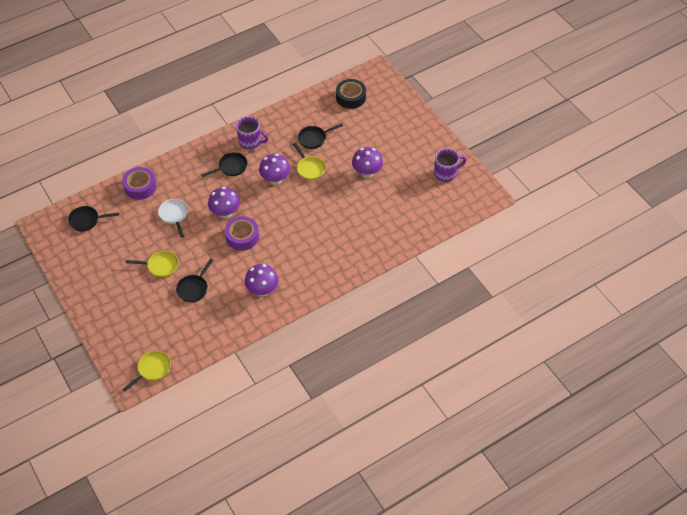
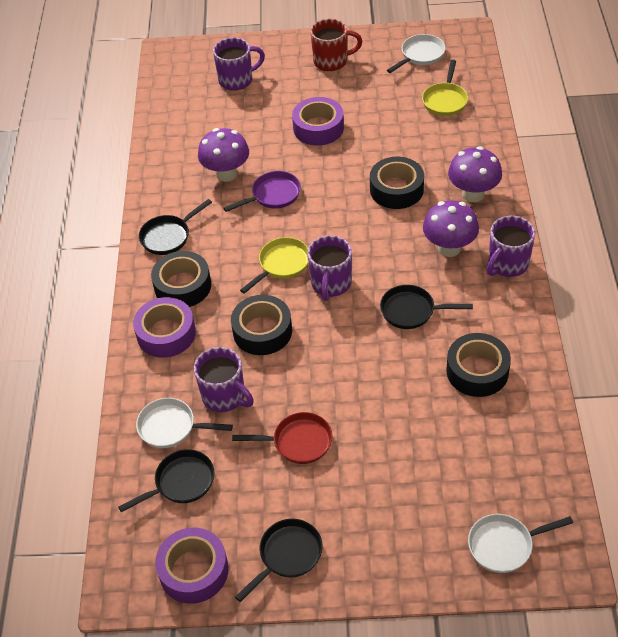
black tape: 1 -> 4
purple mug: 2 -> 4
purple mushroom: 4 -> 3
purple pan: 0 -> 1
purple tape: 2 -> 3
red mug: 0 -> 1
red pan: 0 -> 1
white pan: 1 -> 3
yellow pan: 3 -> 2

